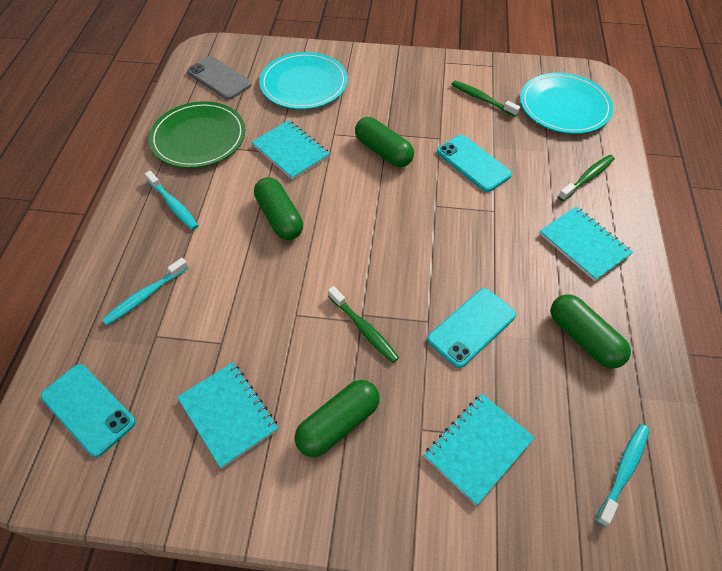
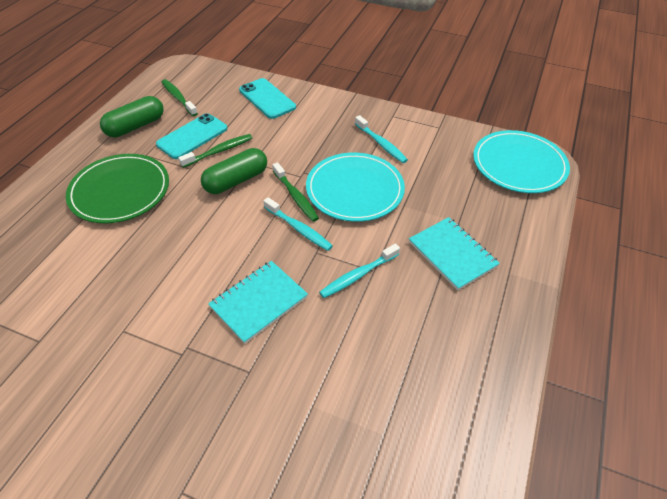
green capsule: 4 -> 2
grey phone: 1 -> 0
turquoise notebook: 4 -> 2
turquoise phone: 3 -> 2

